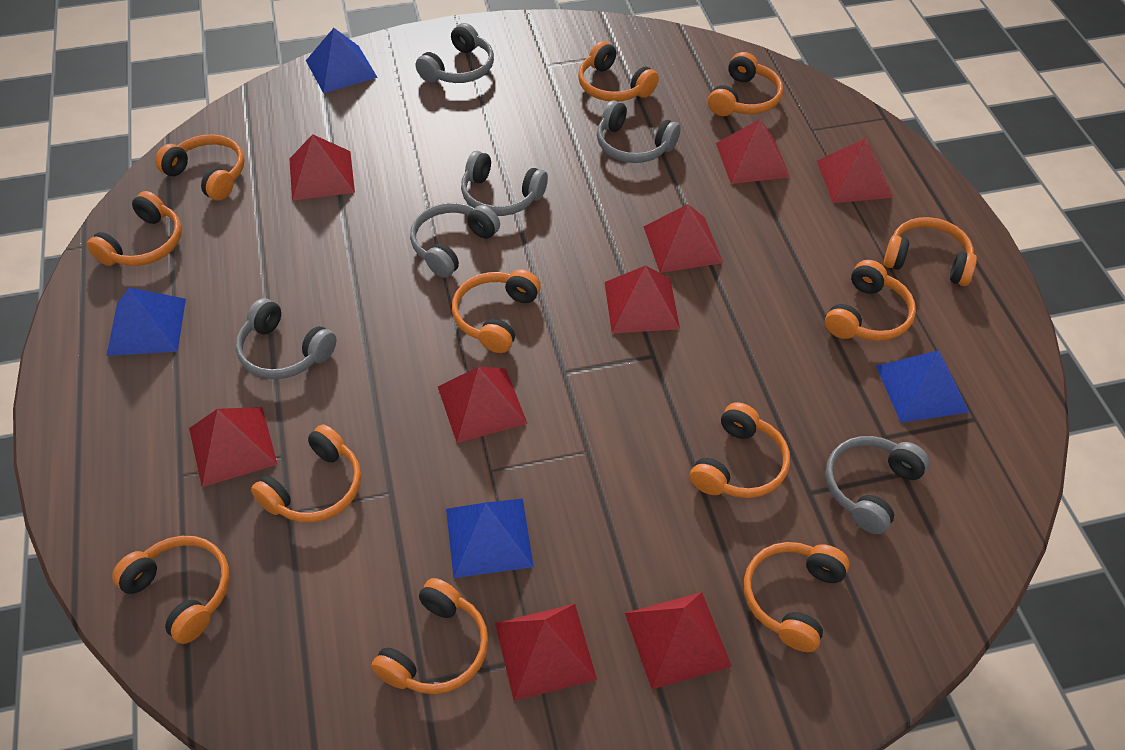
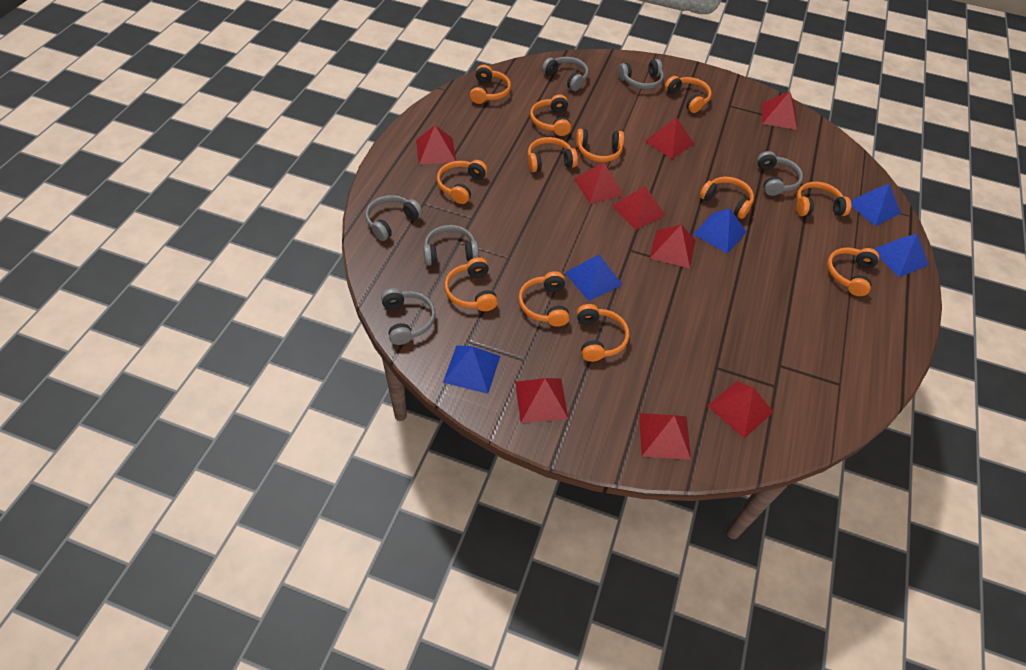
blue pyramid: 4 -> 5

